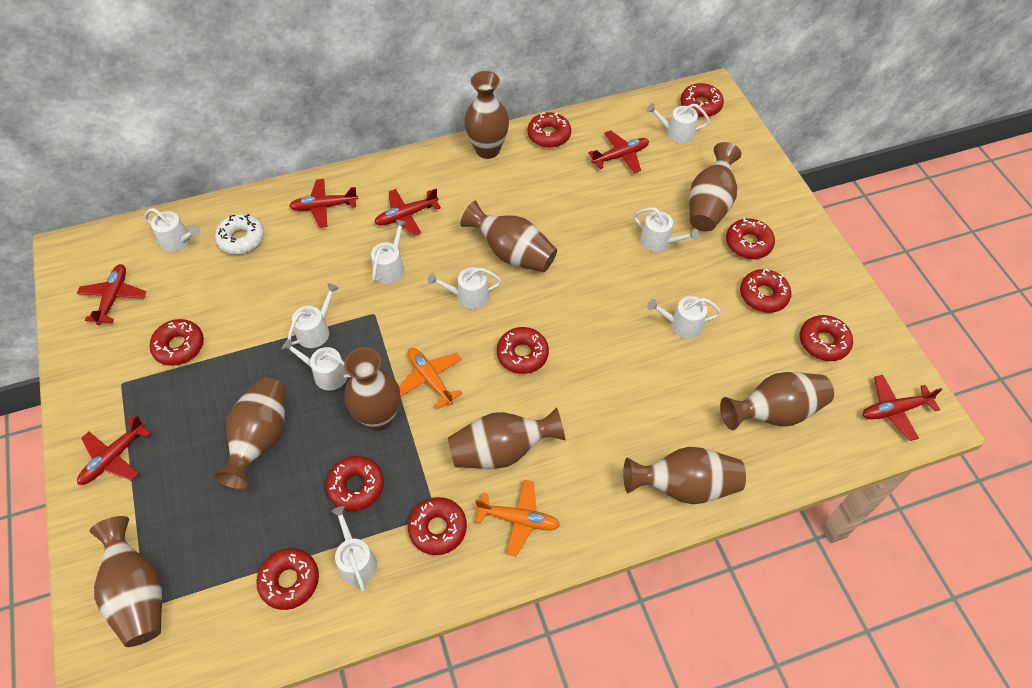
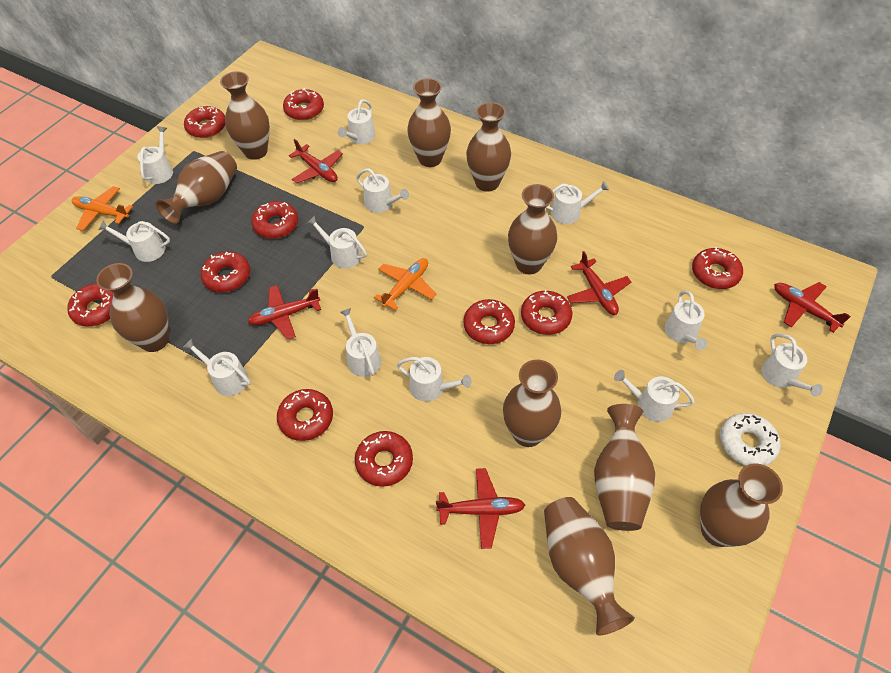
brown vase: 9 -> 10
red plane: 6 -> 5
white watering can: 9 -> 12

